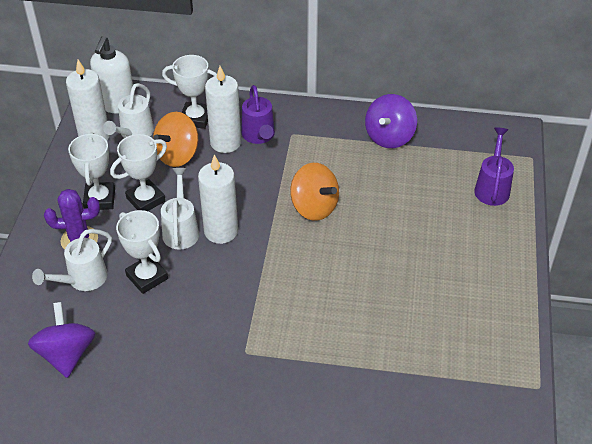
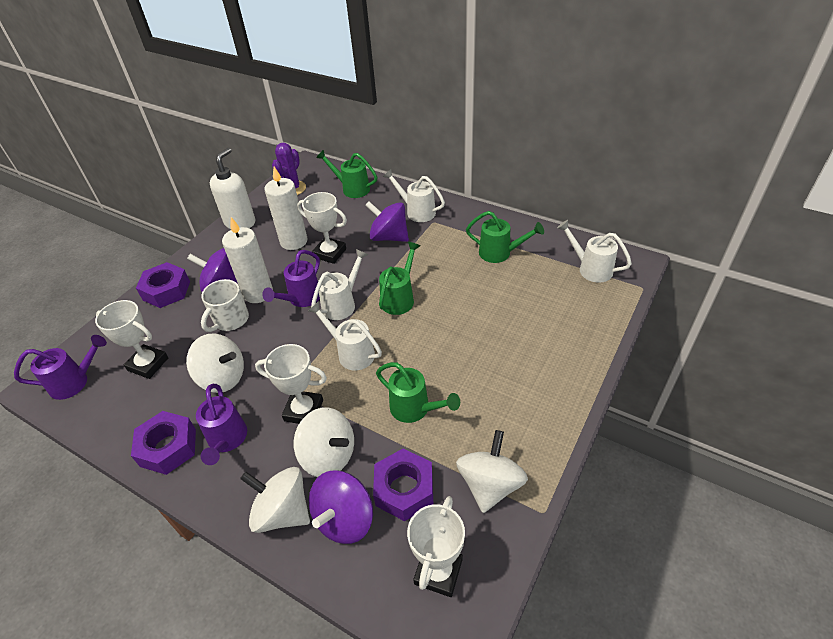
green watering can: 0 -> 4
orange spinning top: 2 -> 0
purple nut: 0 -> 3
purple spinning top: 2 -> 3
purple watering can: 2 -> 3
white candle: 3 -> 2
white mug: 0 -> 1
white spinning top: 0 -> 4
white watering can: 3 -> 4

